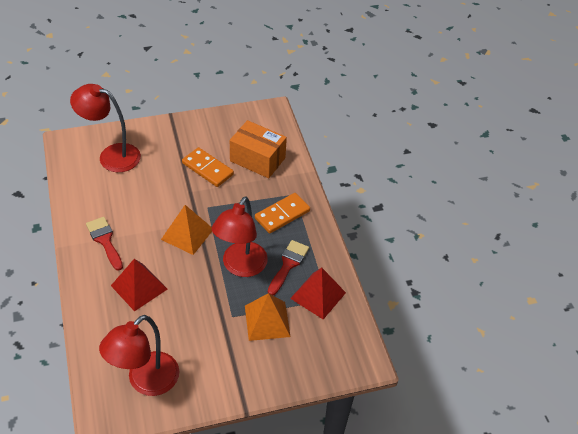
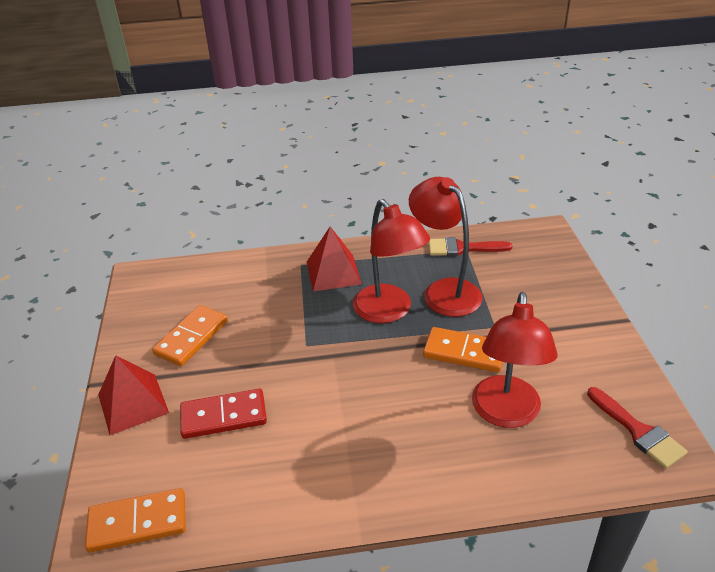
orange box: 1 -> 0
orange domino: 2 -> 3
orange pyramid: 2 -> 0
red domino: 0 -> 1

